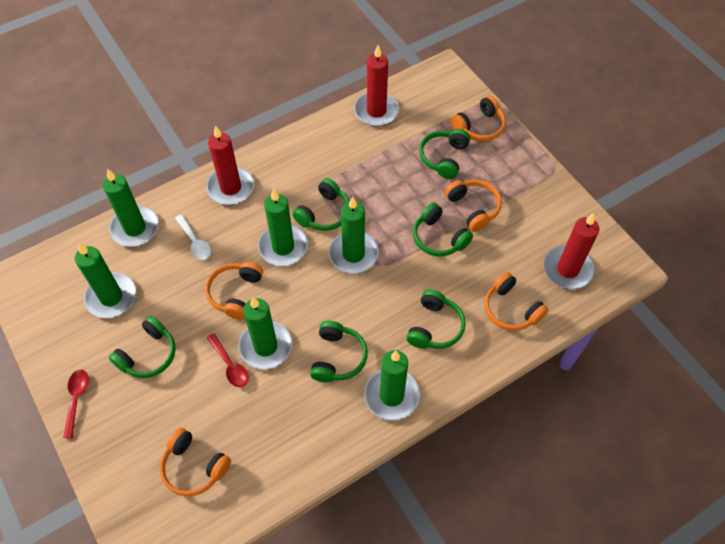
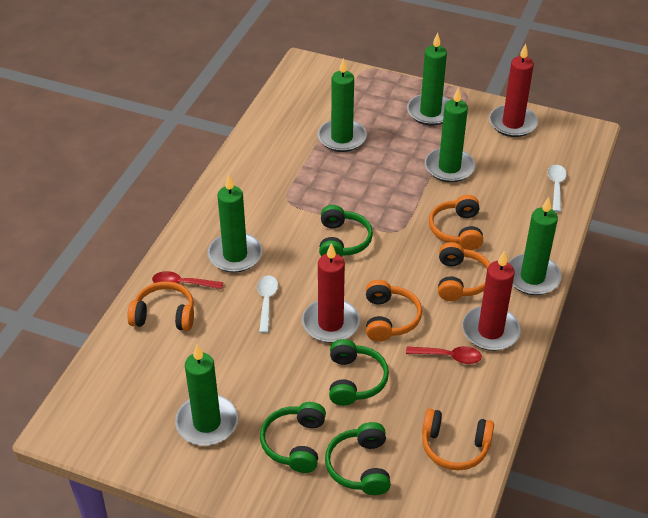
green headphones: 6 -> 4
white spoon: 1 -> 2

